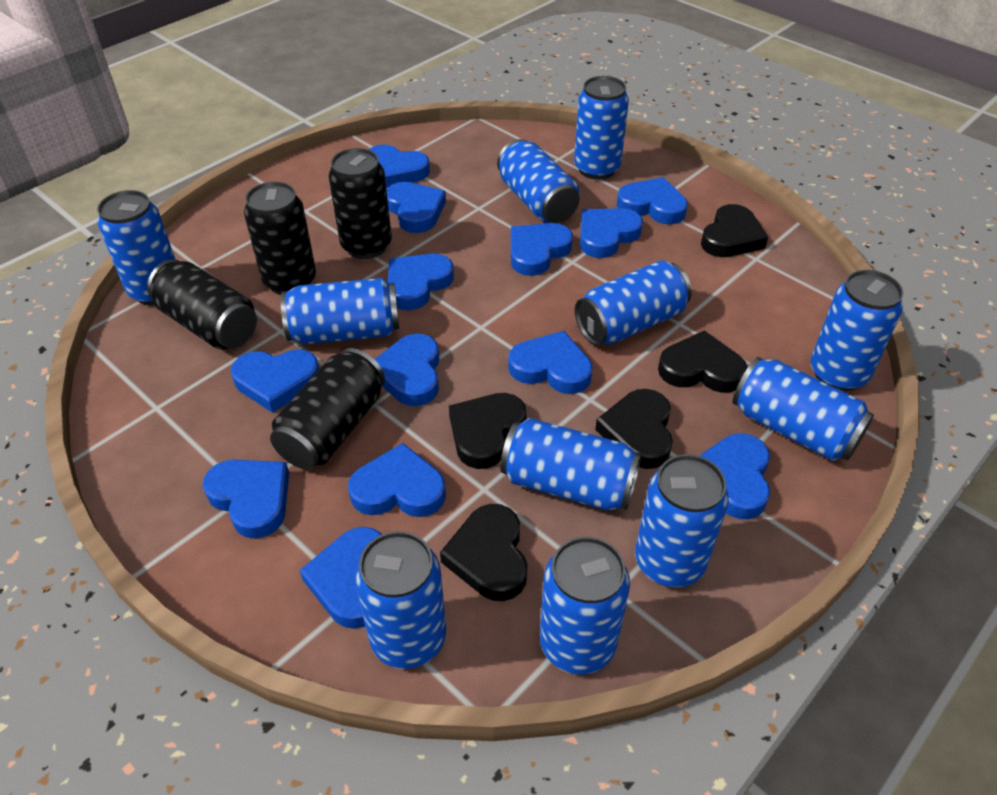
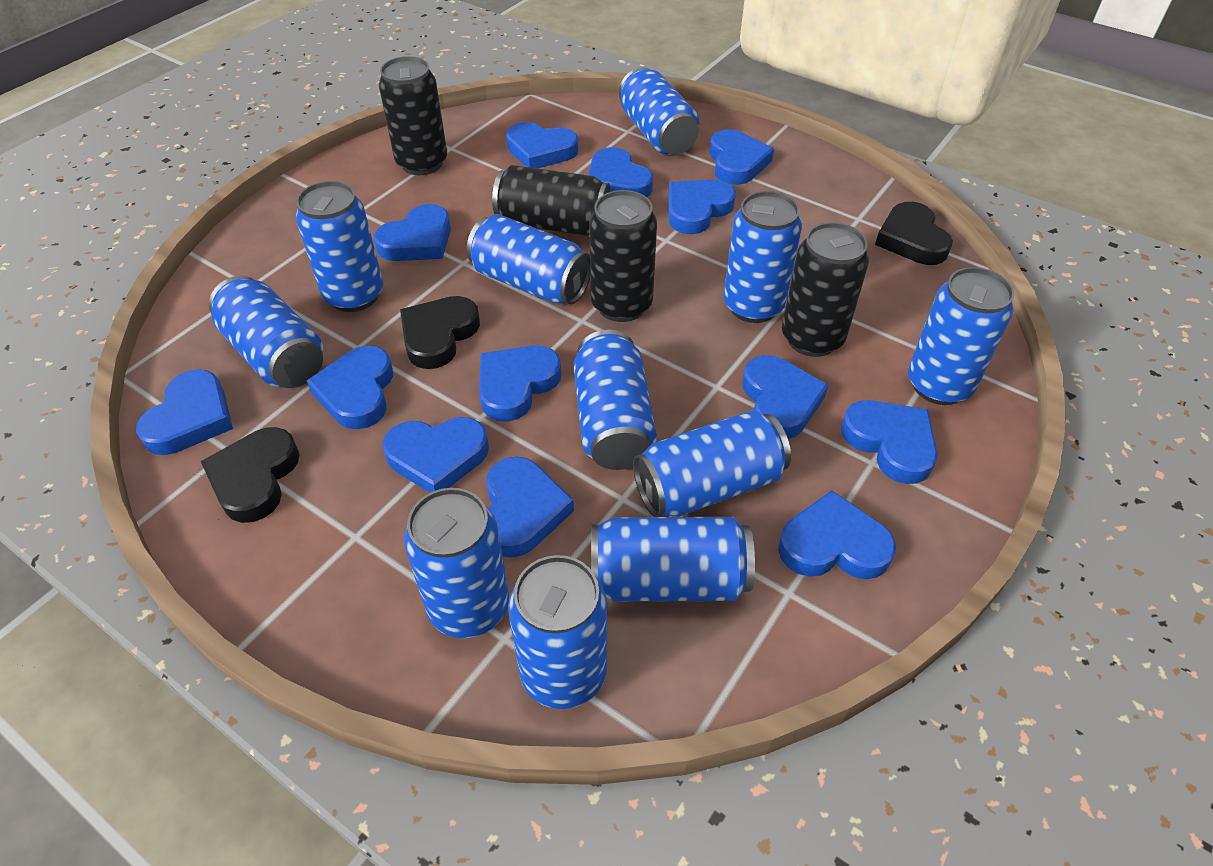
black heart: 5 -> 3

